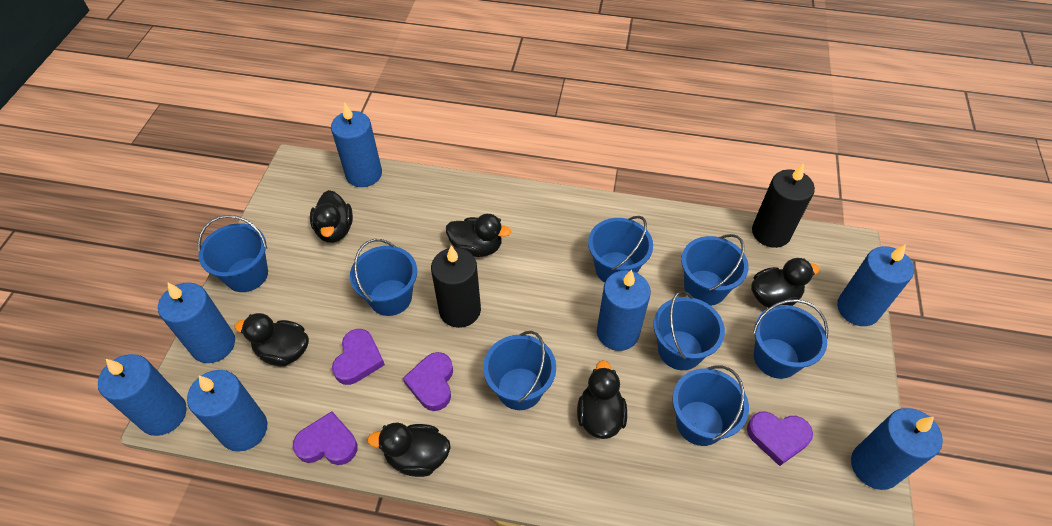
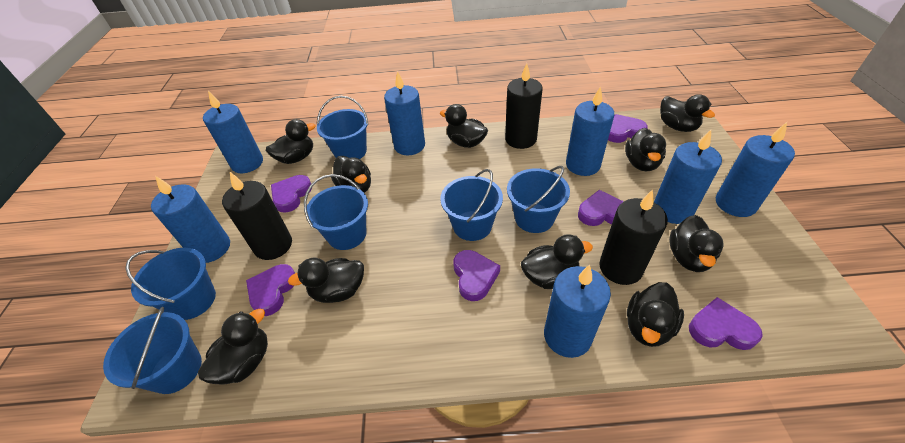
black candle: 2 -> 3
black duck: 6 -> 10
blue bucket: 8 -> 6
purple heart: 4 -> 6

